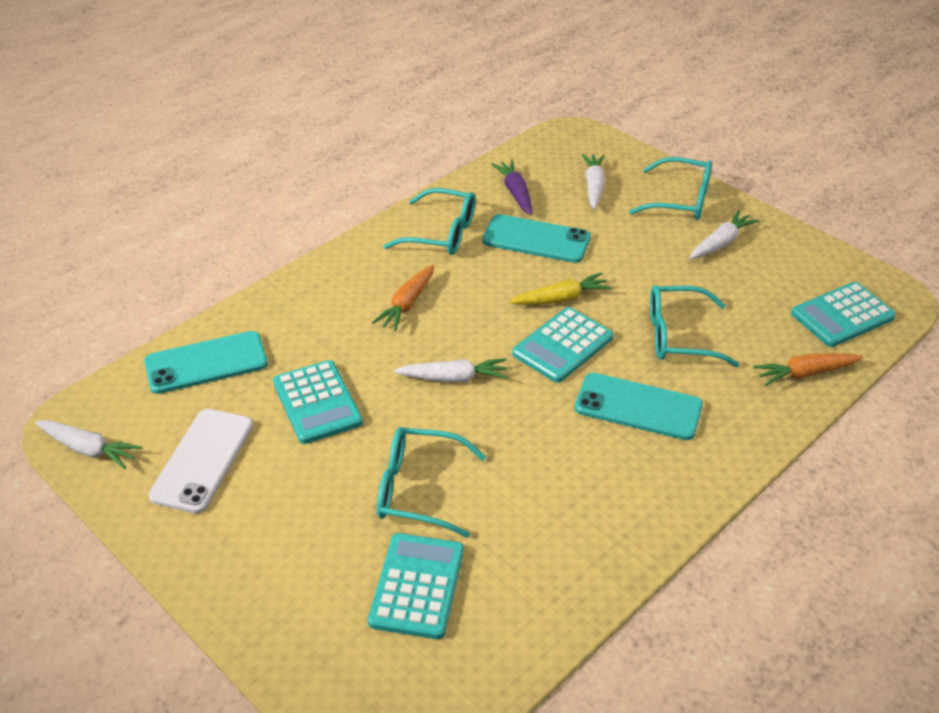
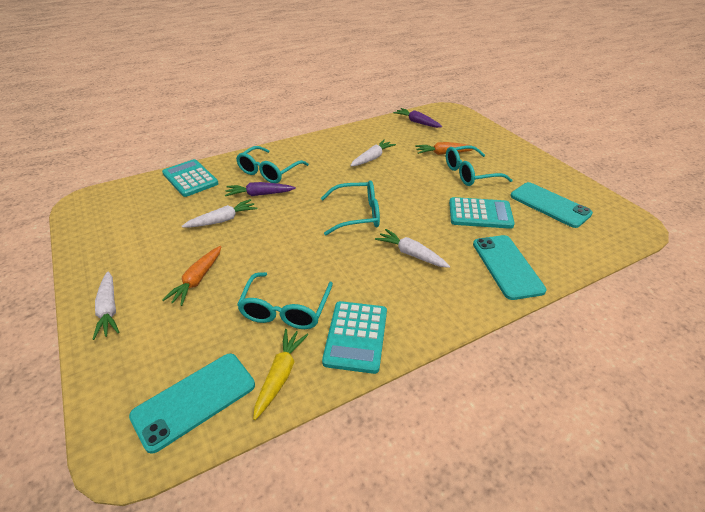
purple carrot: 1 -> 2
turquoise calculator: 4 -> 3
white phone: 1 -> 0

